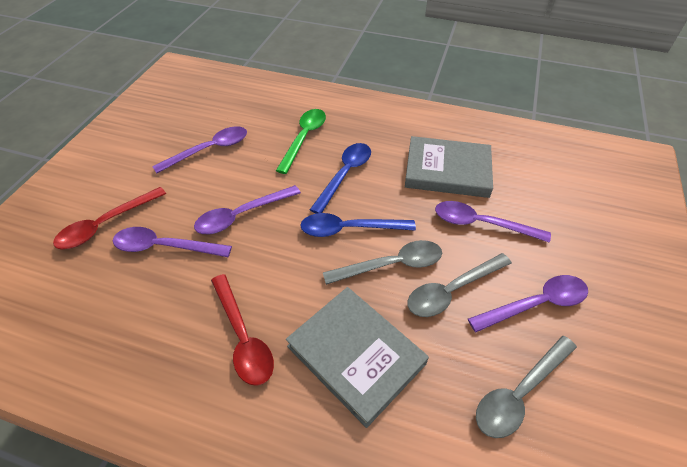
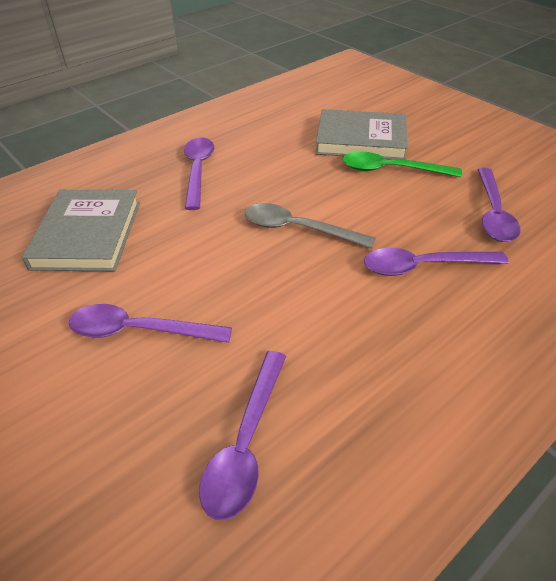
blue spoon: 2 -> 0
grey spoon: 3 -> 1
red spoon: 2 -> 0

